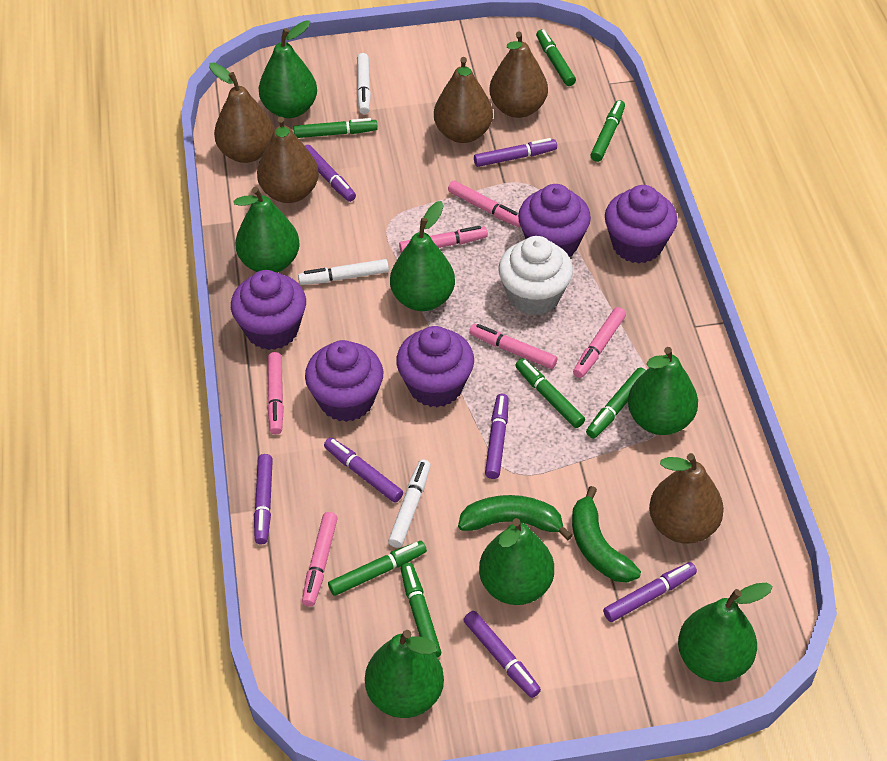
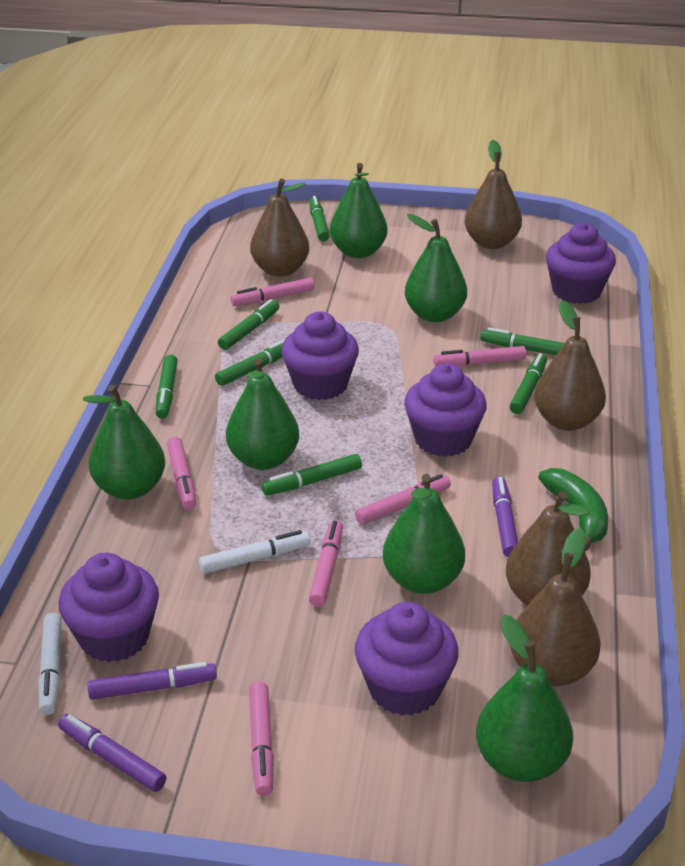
green banana: 2 -> 1
green pear: 7 -> 6
purple marker: 7 -> 3
white cupcake: 1 -> 0
white marker: 3 -> 2

